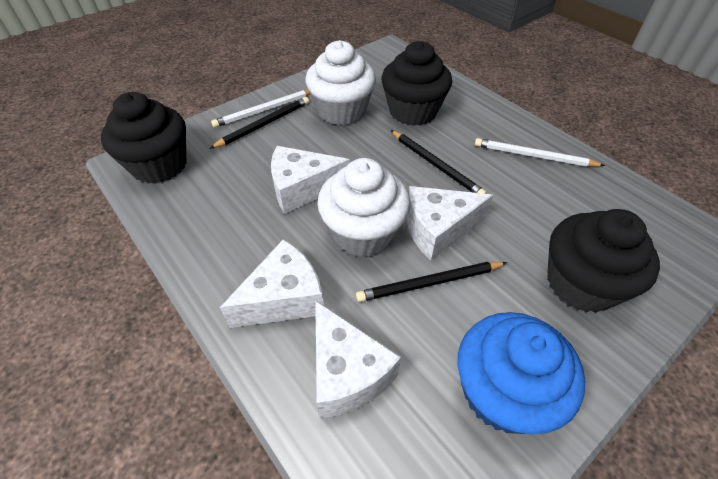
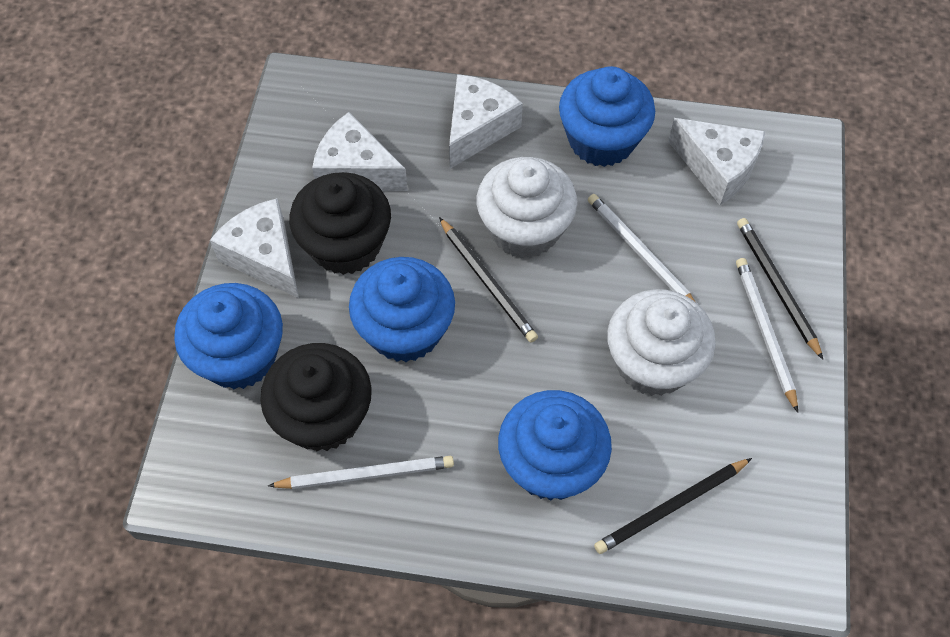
black cupcake: 3 -> 2
blue cupcake: 1 -> 4
white pencil: 2 -> 3

